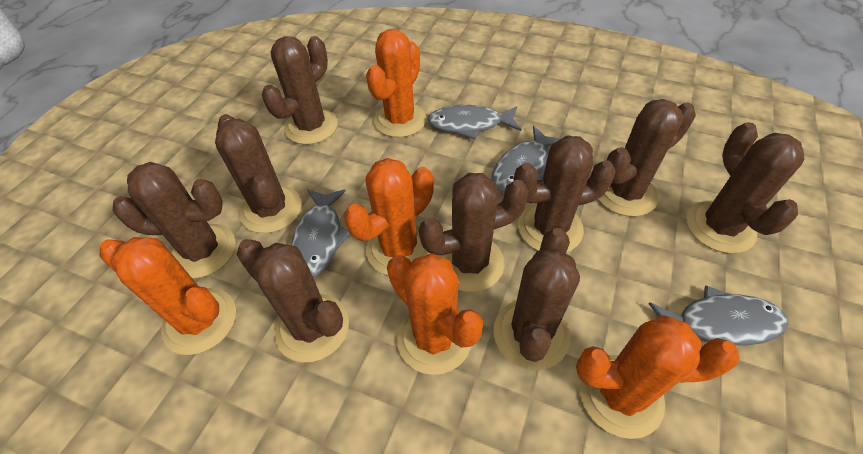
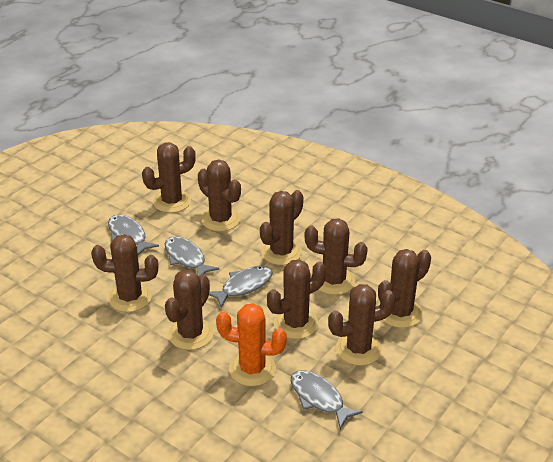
orange cactus: 5 -> 1

